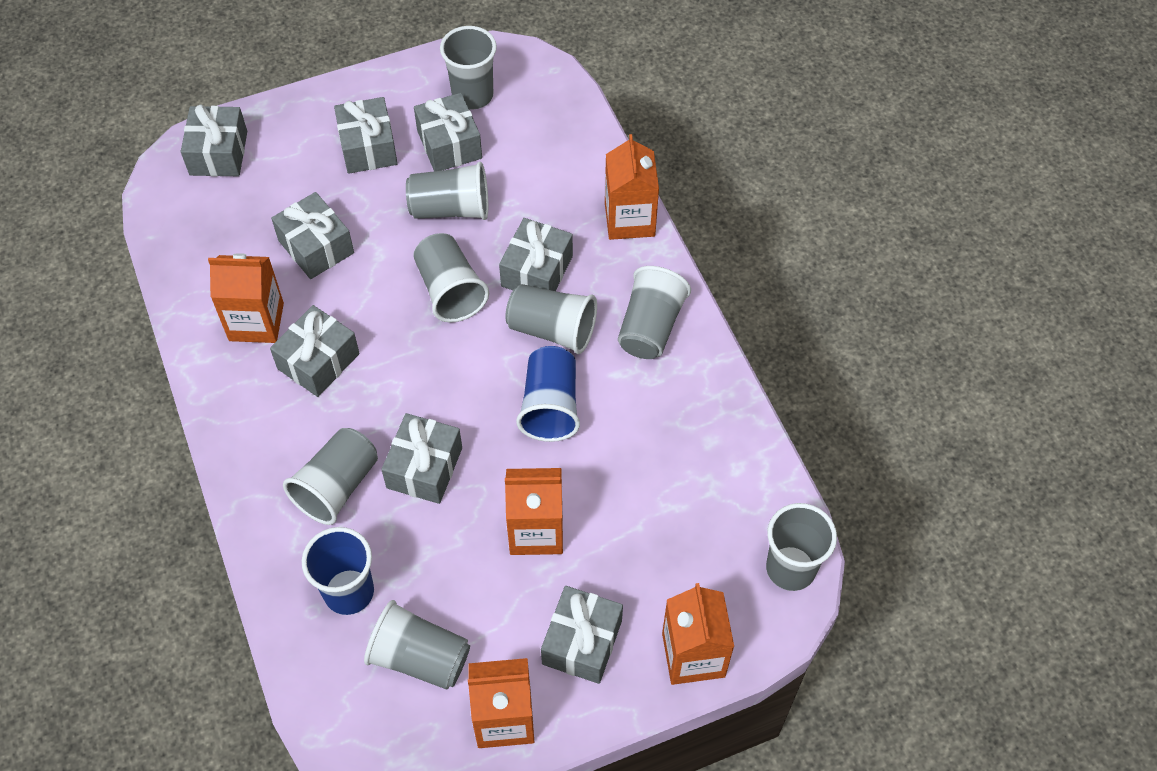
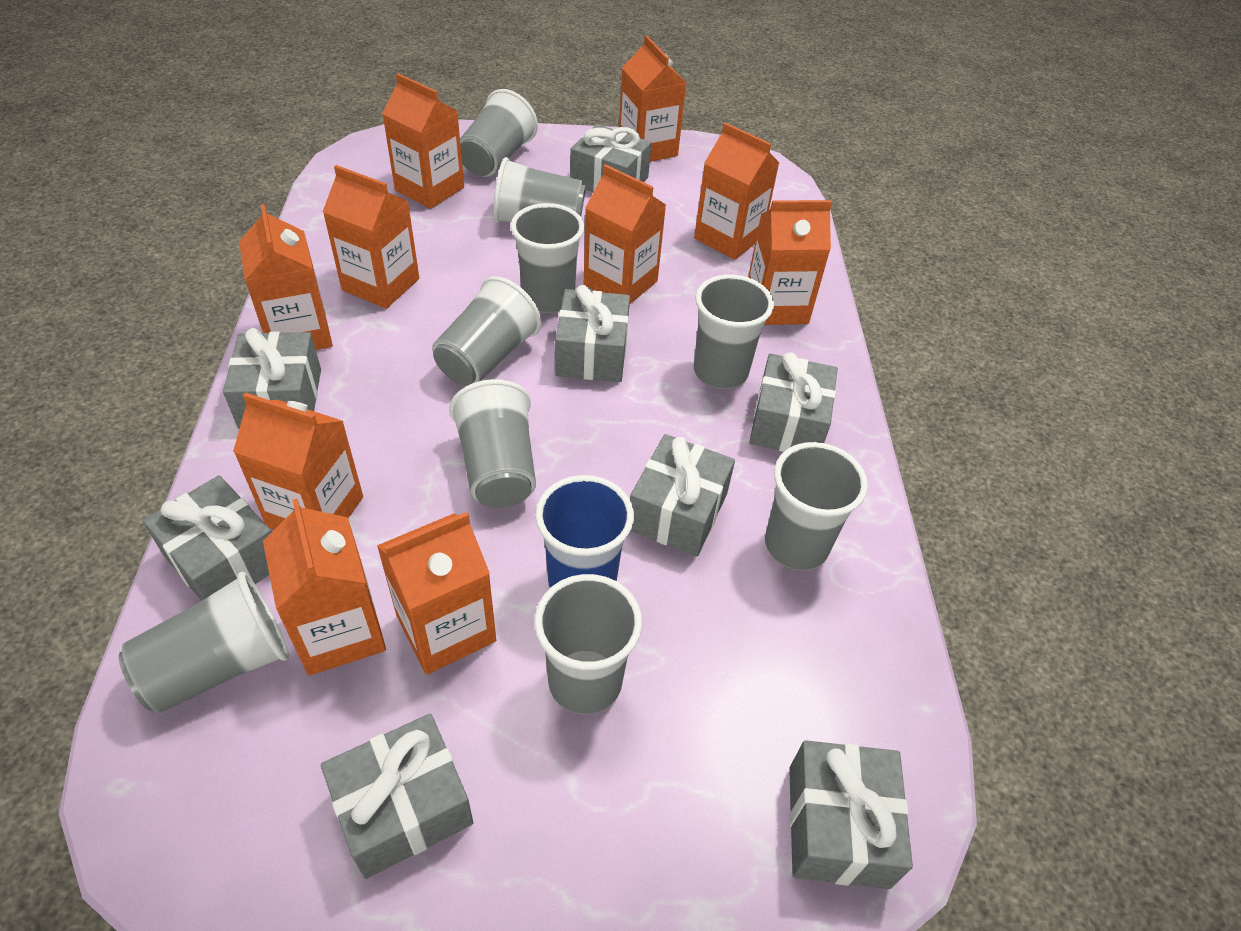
blue cup: 2 -> 1
grey cup: 8 -> 9
orange carton: 5 -> 10

